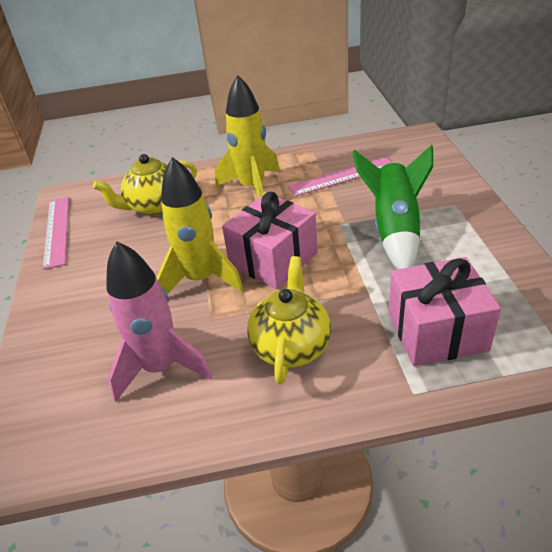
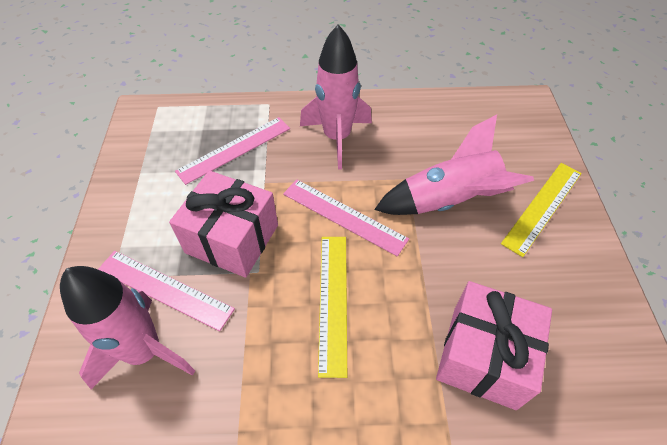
green rocket: 1 -> 0
pink rocket: 1 -> 3
pink ruler: 2 -> 3
yellow rocket: 2 -> 0
yellow ruler: 0 -> 2
yellow teapot: 2 -> 0

